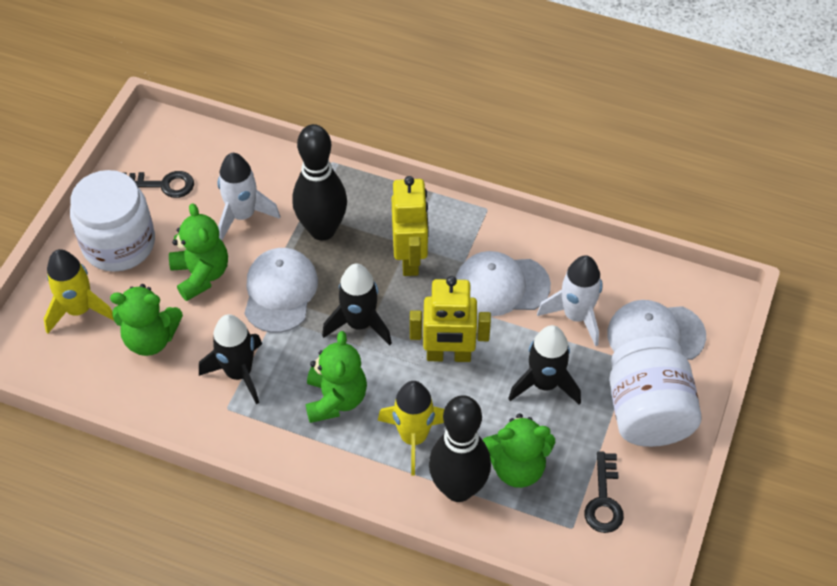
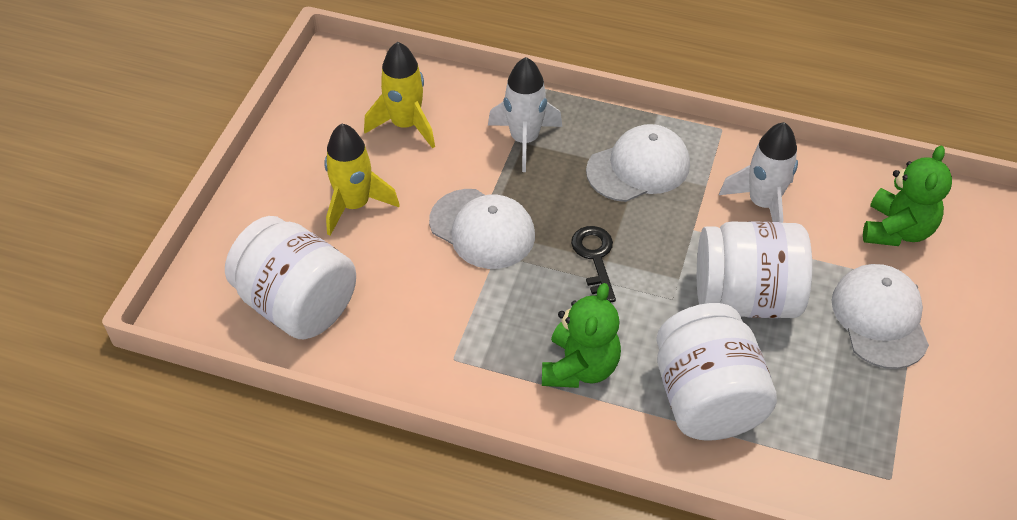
black bowling pin: 2 -> 0
black key: 2 -> 1
black rocket: 3 -> 0
green teddy bear: 4 -> 2
white jar: 2 -> 3
yellow robot: 2 -> 0

